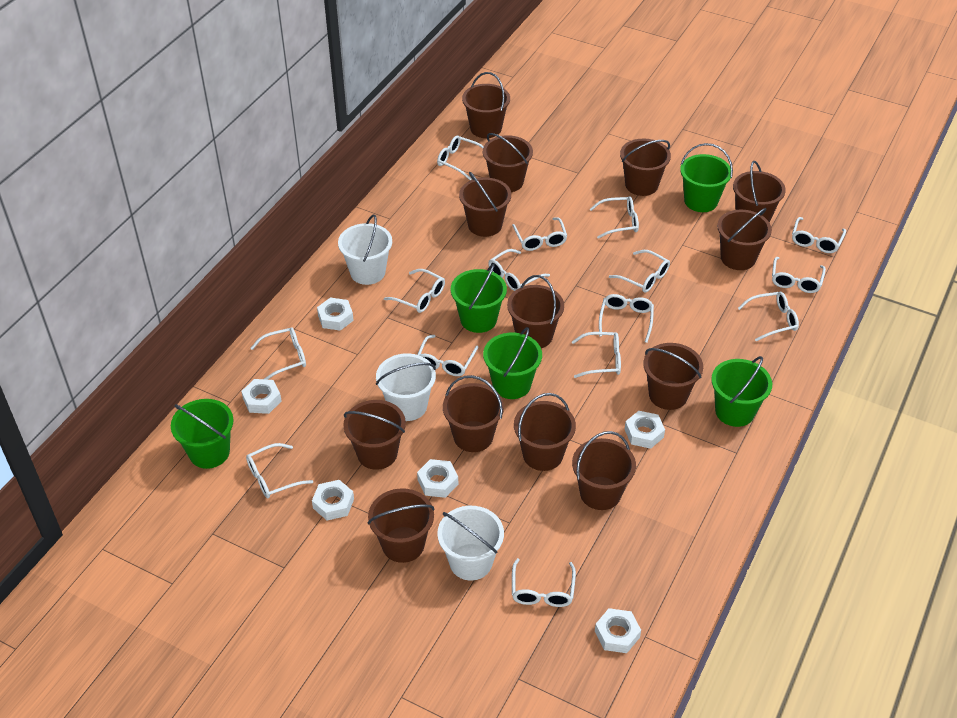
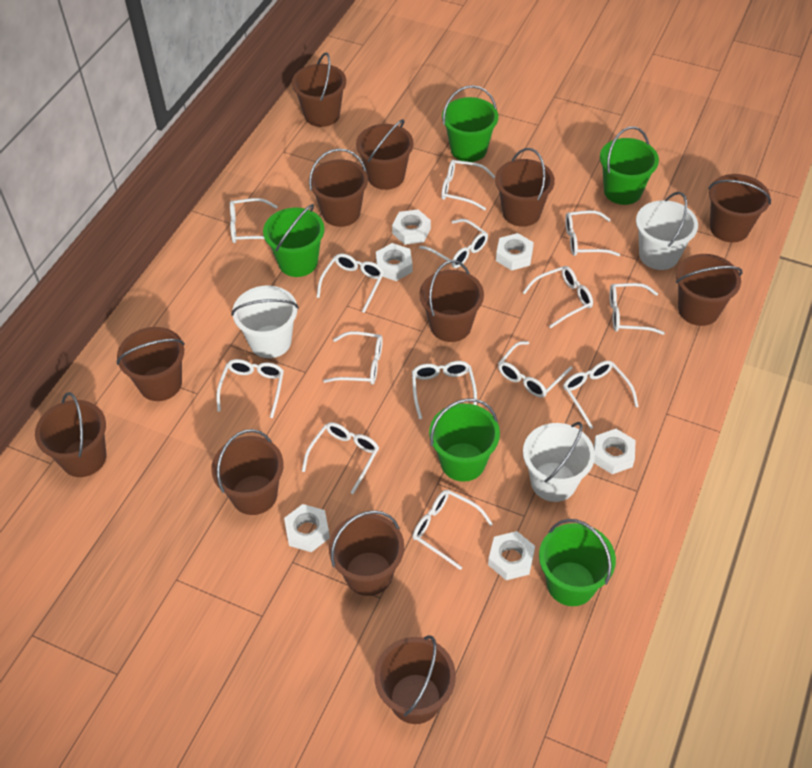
brown bucket: 13 -> 12
white glasses: 15 -> 14

